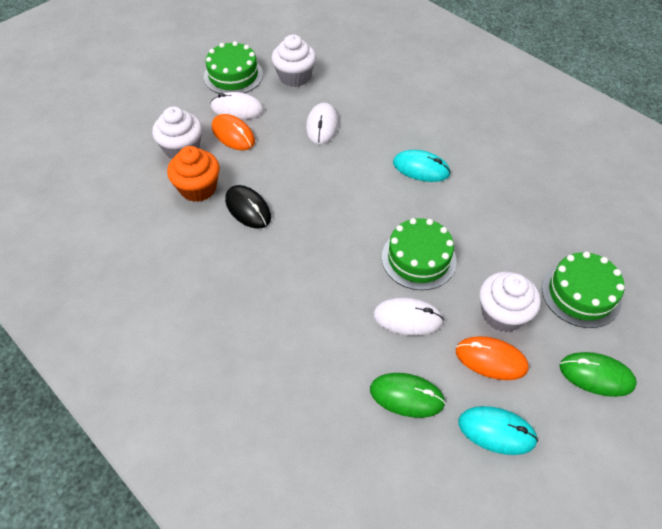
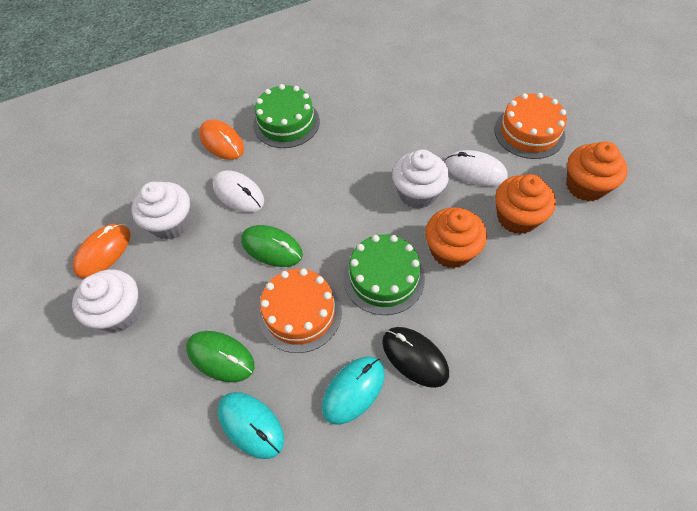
green cake: 3 -> 2
orange cake: 0 -> 2
orange cupcake: 1 -> 3
white mouse: 3 -> 2

